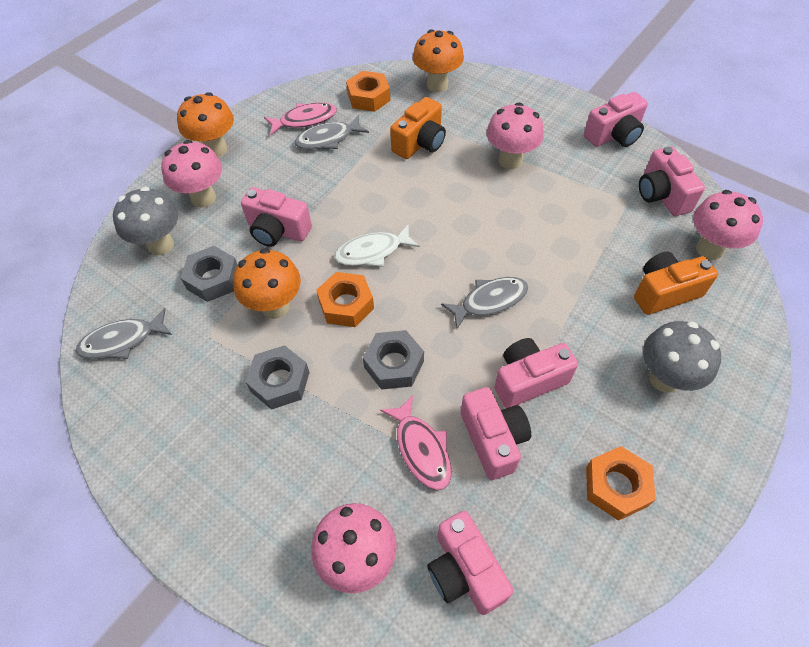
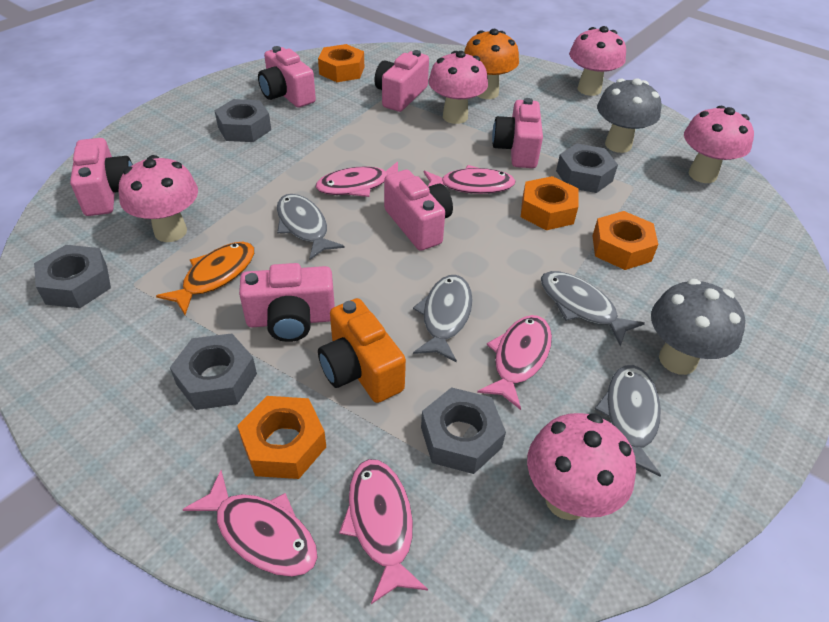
grey fish: 3 -> 4
grey nut: 3 -> 5
orange camera: 2 -> 1
orange fish: 0 -> 1
orange mushroom: 3 -> 1
orange nut: 3 -> 4
pink fish: 2 -> 5
pink mushroom: 4 -> 5
white fish: 1 -> 0

